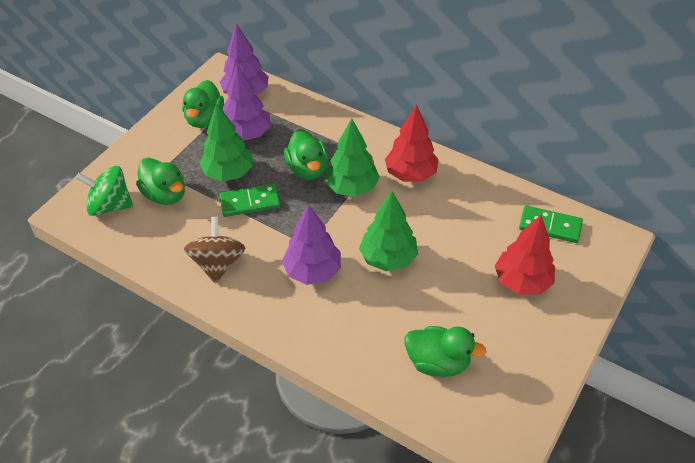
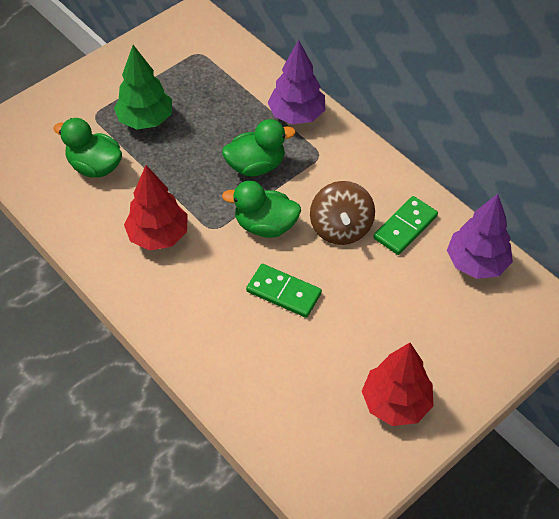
green duck: 4 -> 3
green spinning top: 1 -> 0
green tree: 3 -> 1
purple tree: 3 -> 2

